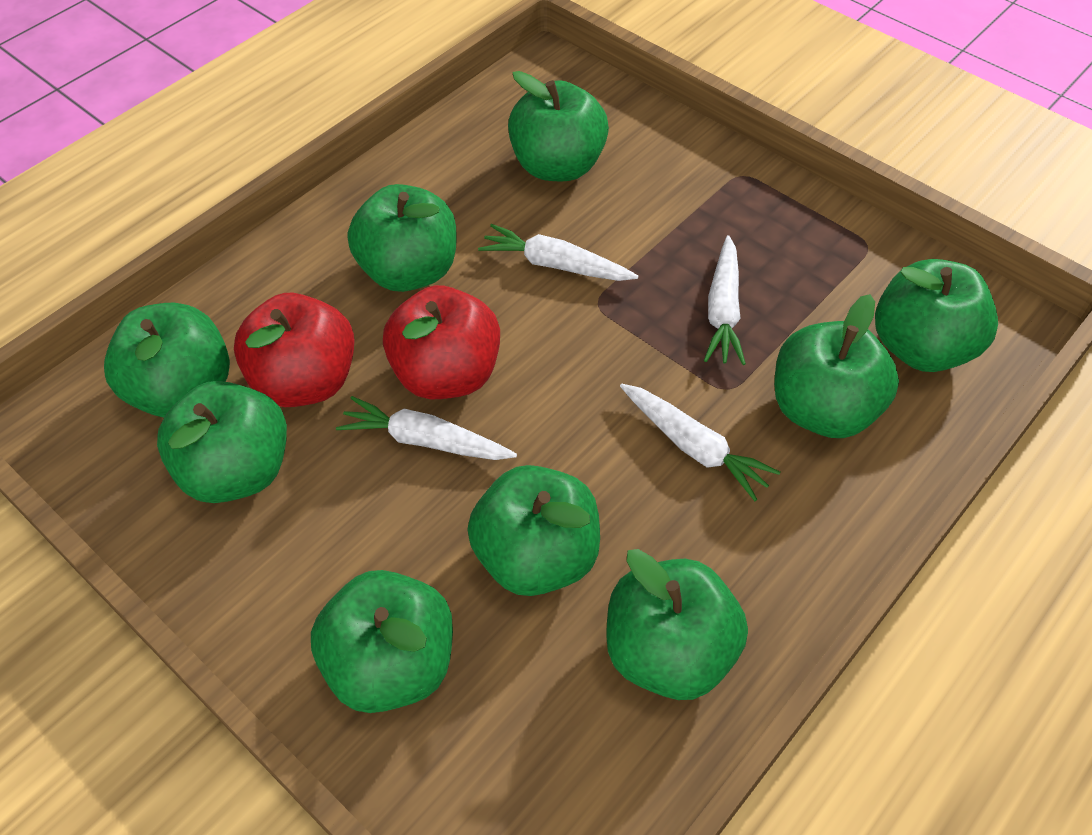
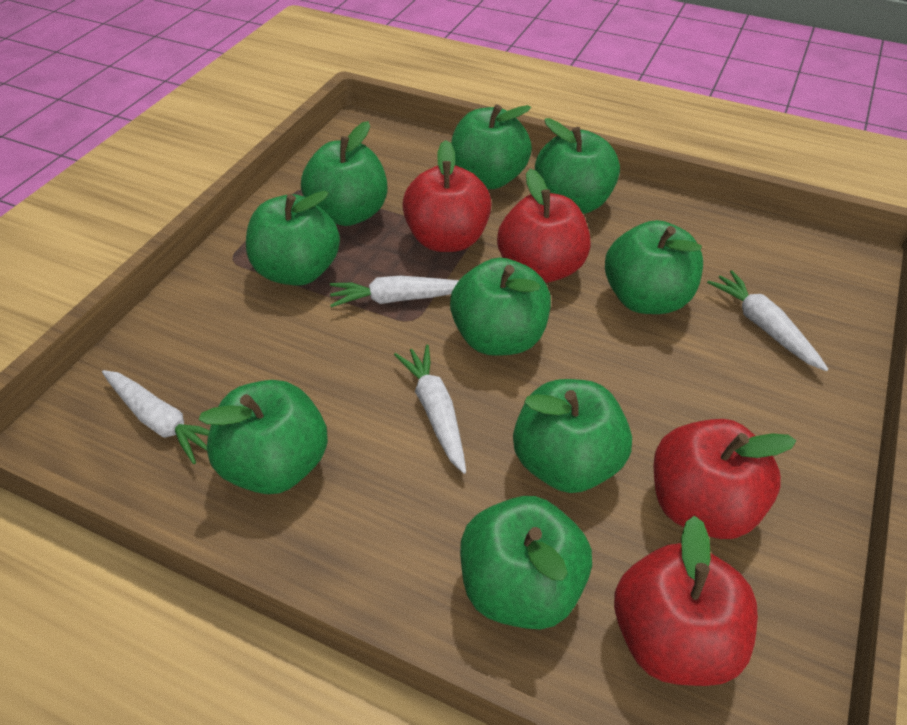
red apple: 2 -> 4

